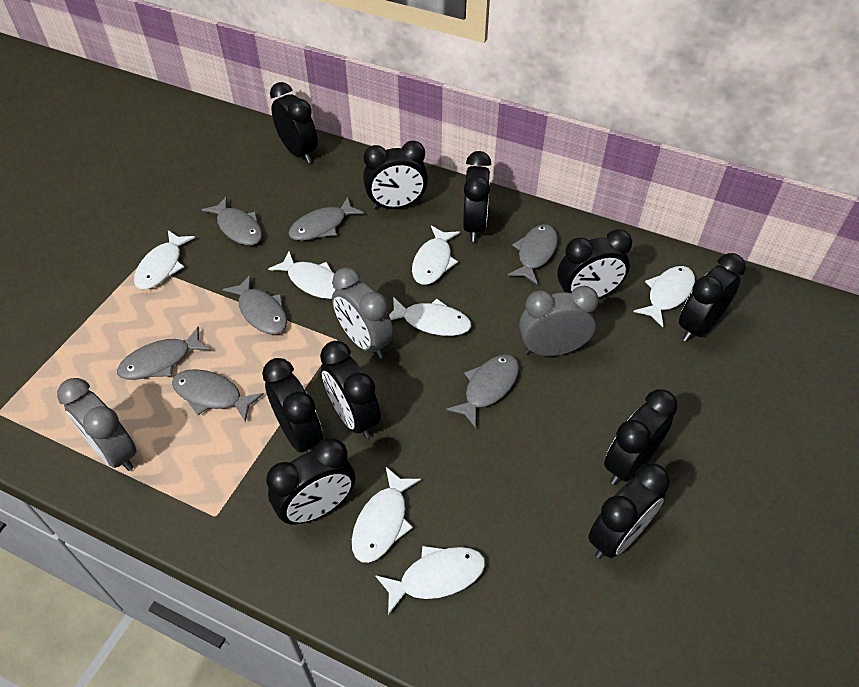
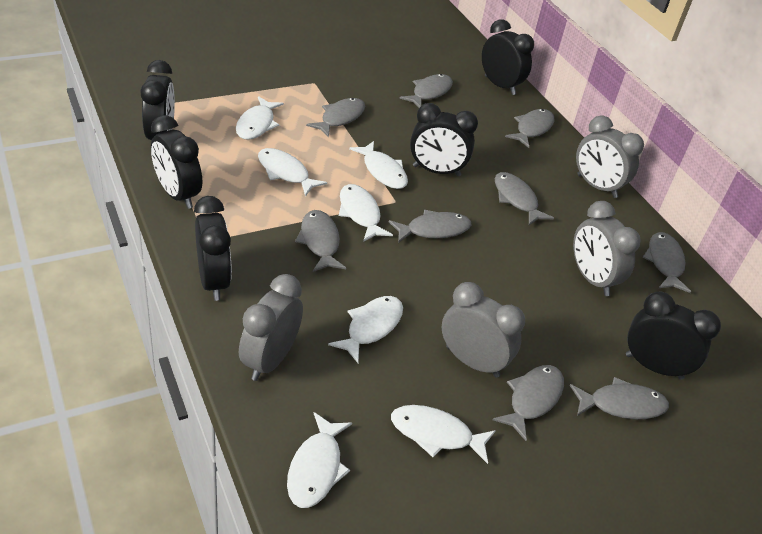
black clock: 10 -> 6
grey clock: 3 -> 4
grey fish: 7 -> 9

